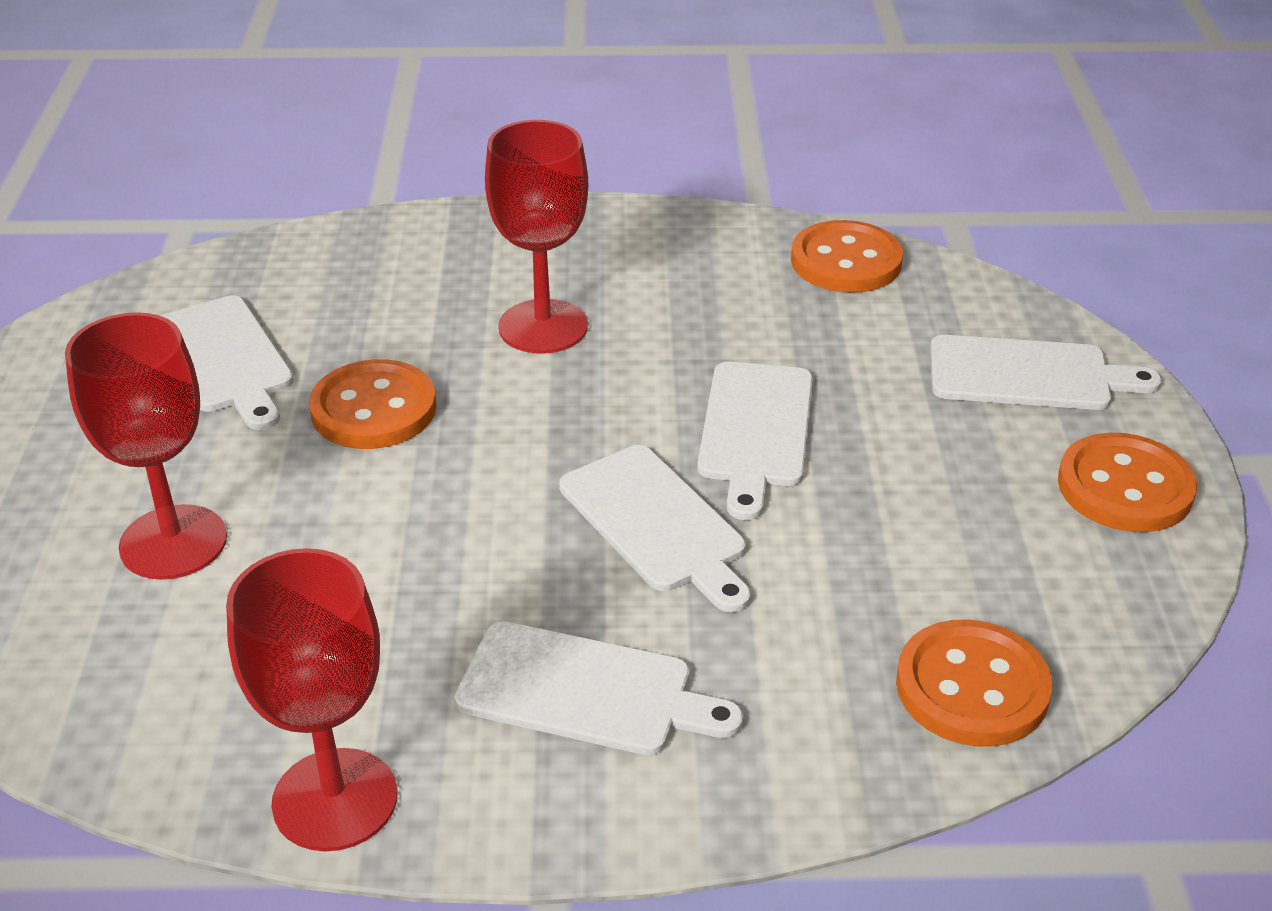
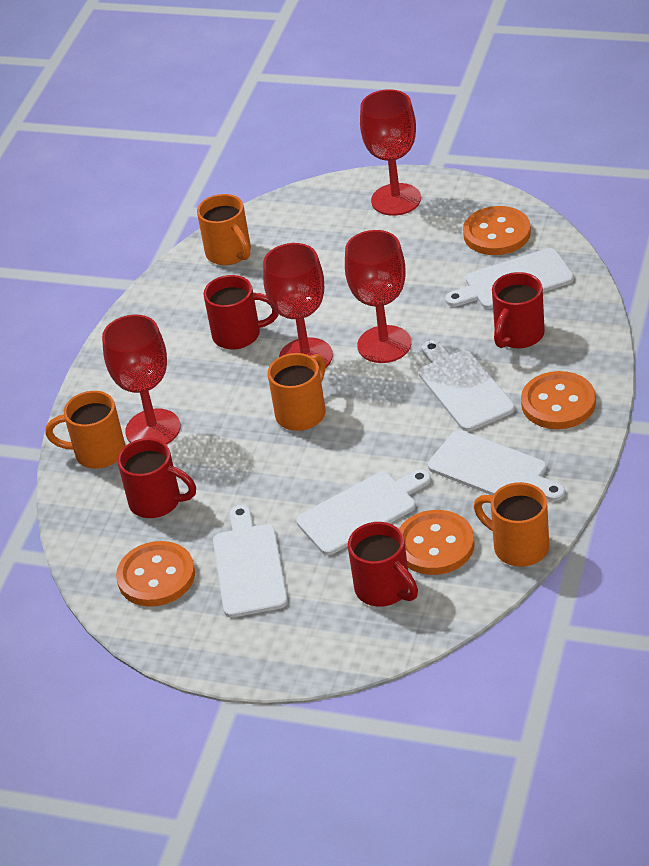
orange mug: 0 -> 4
red goblet: 3 -> 4
red mug: 0 -> 4

